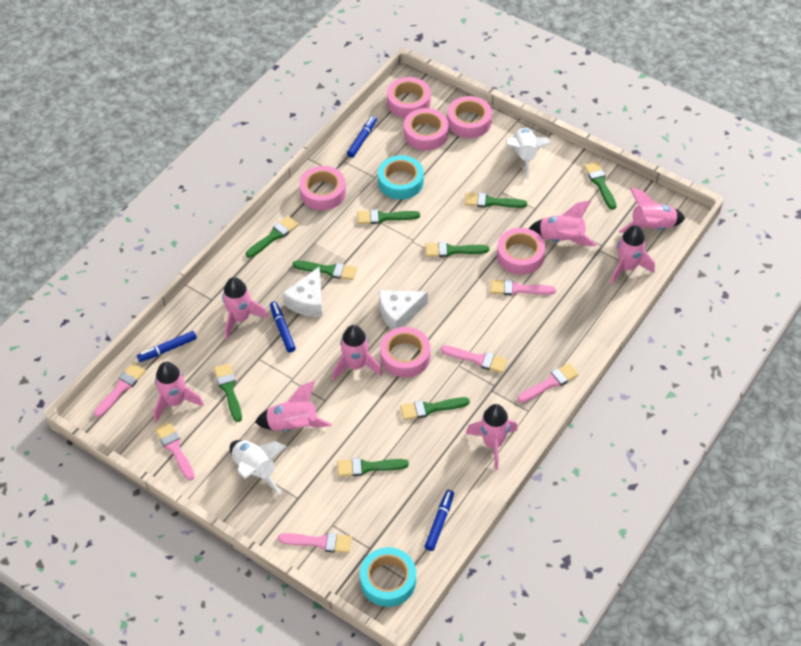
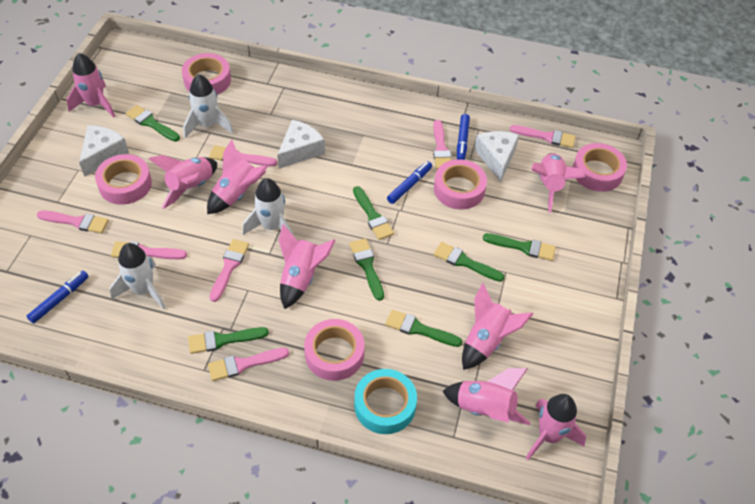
blue marker: 4 -> 3
green brush: 9 -> 7
pink brush: 6 -> 7
pink tape: 6 -> 5
turquoise tape: 2 -> 1
white cheese: 2 -> 3
white rocket: 2 -> 3

